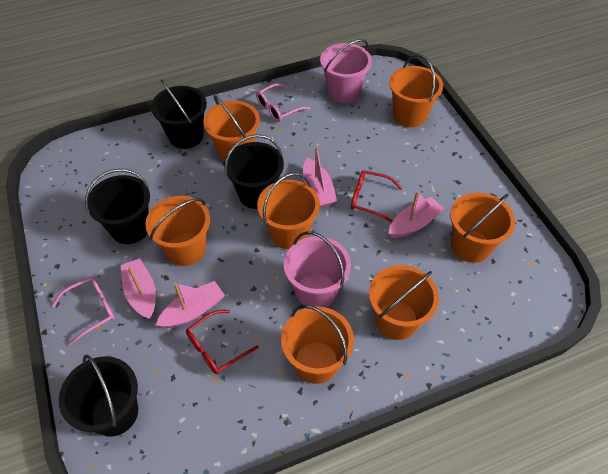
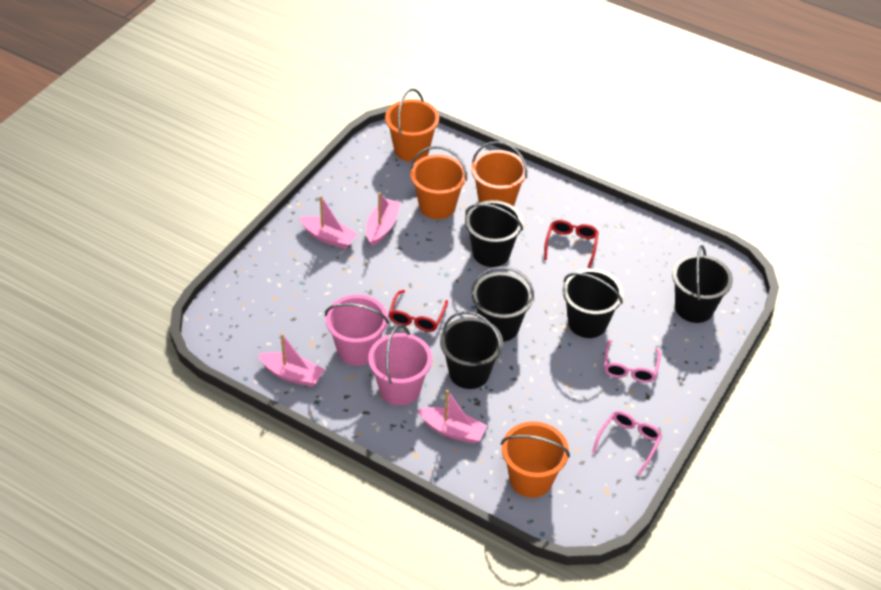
black bucket: 4 -> 5
orange bucket: 7 -> 4

